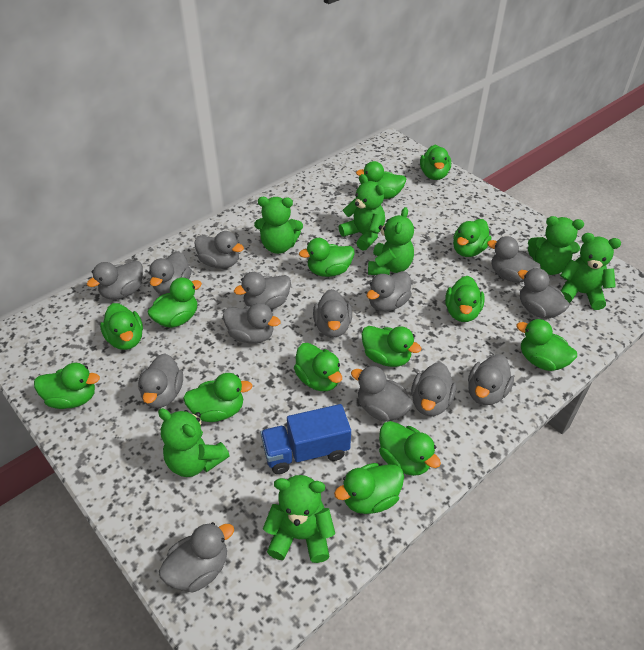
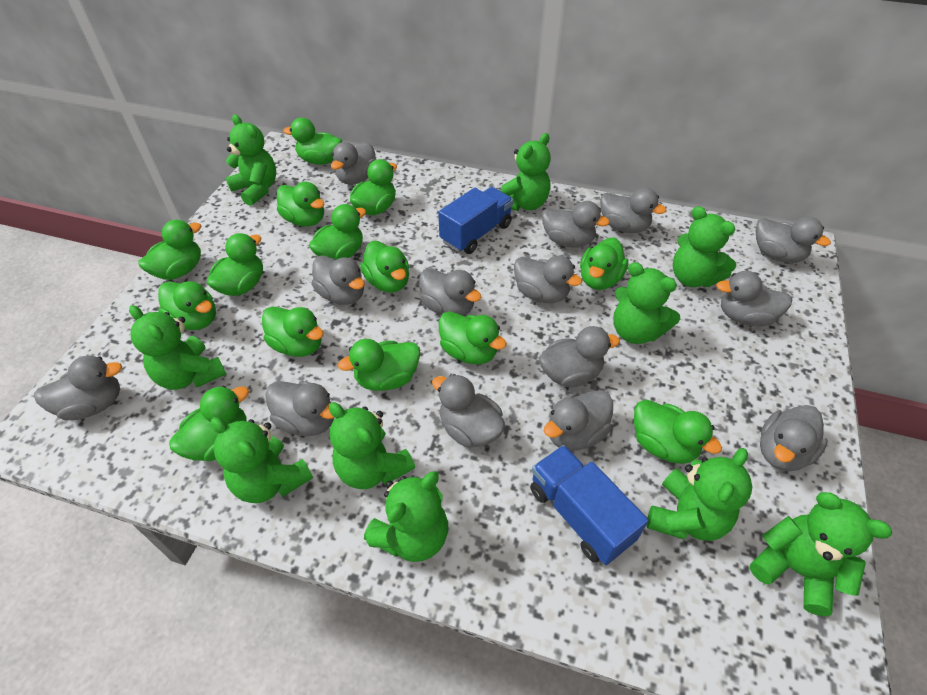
blue truck: 1 -> 2
green teddy bear: 7 -> 10

